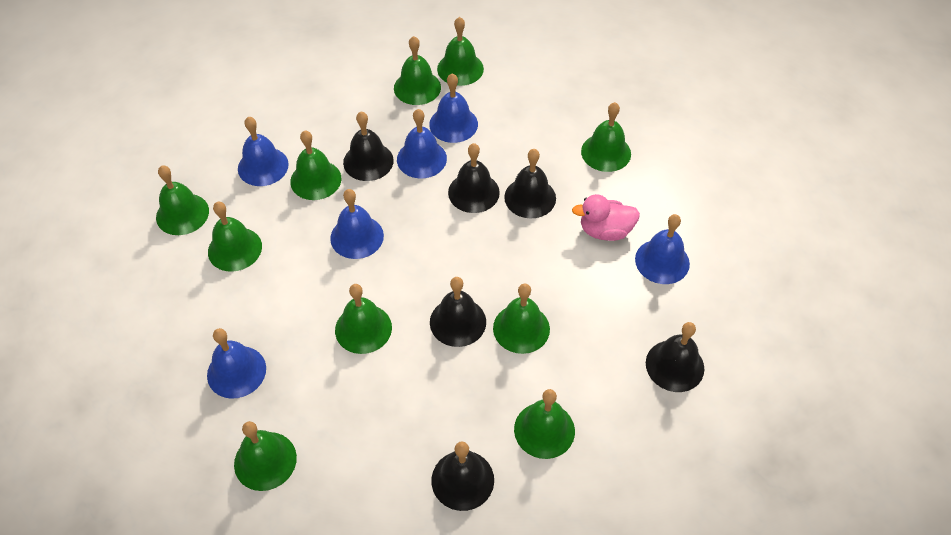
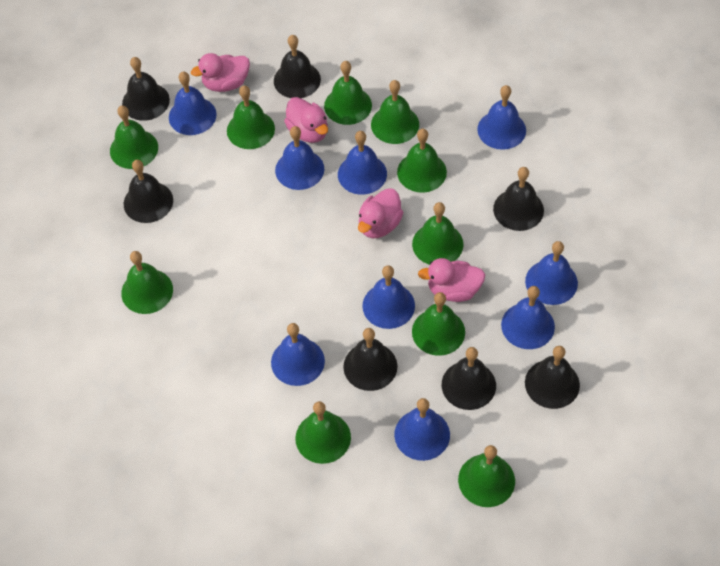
black bell: 6 -> 7
blue bell: 6 -> 9
pink duck: 1 -> 4

